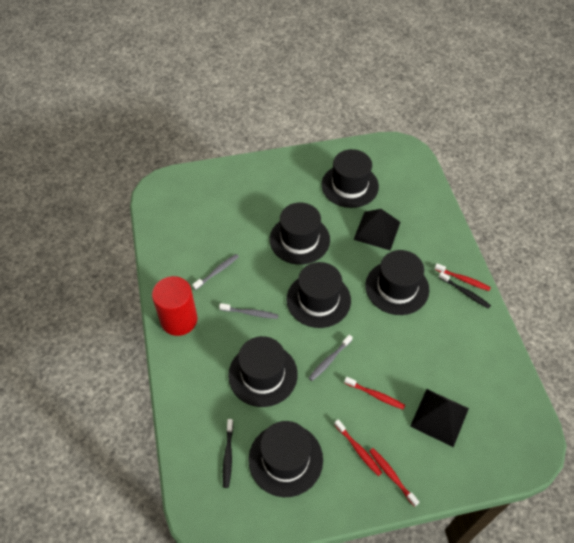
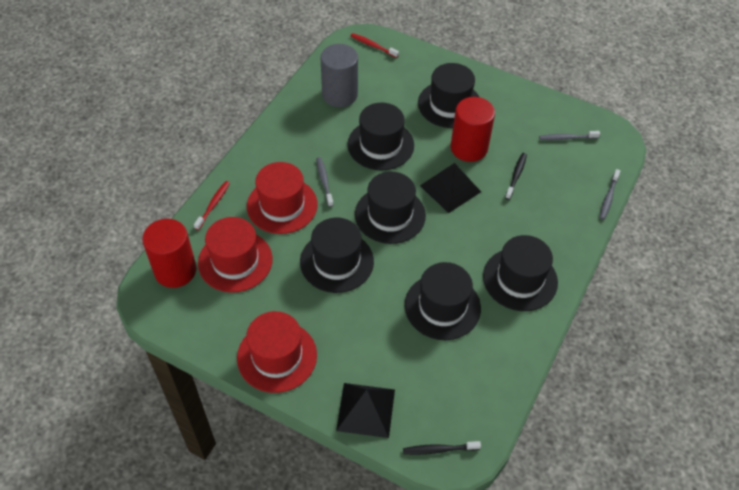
grey cylinder: 0 -> 1
red cylinder: 1 -> 2
red hat: 0 -> 3
red toothbrush: 4 -> 2

